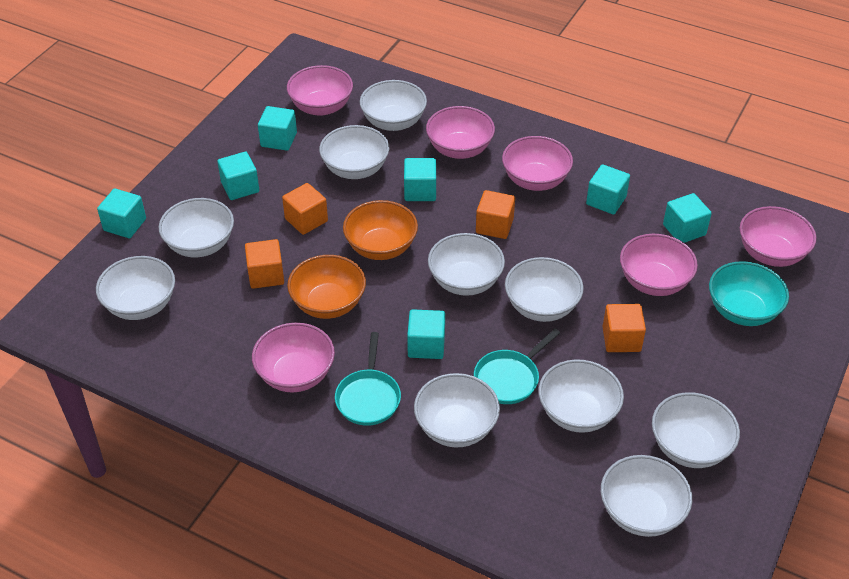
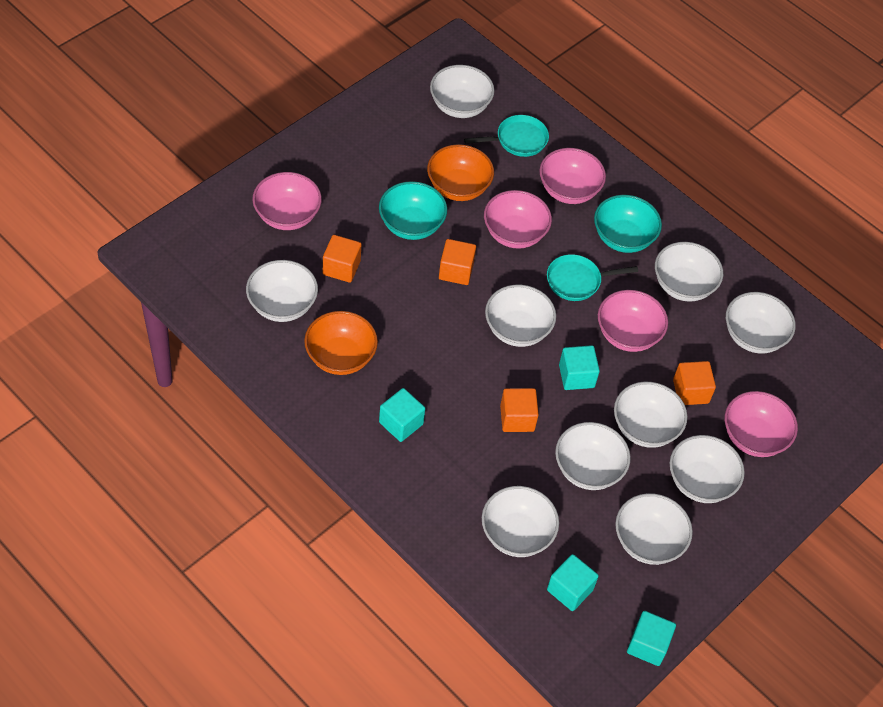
pink bowl: 6 -> 5
turquoise bowl: 1 -> 2
turquoise cube: 7 -> 4

